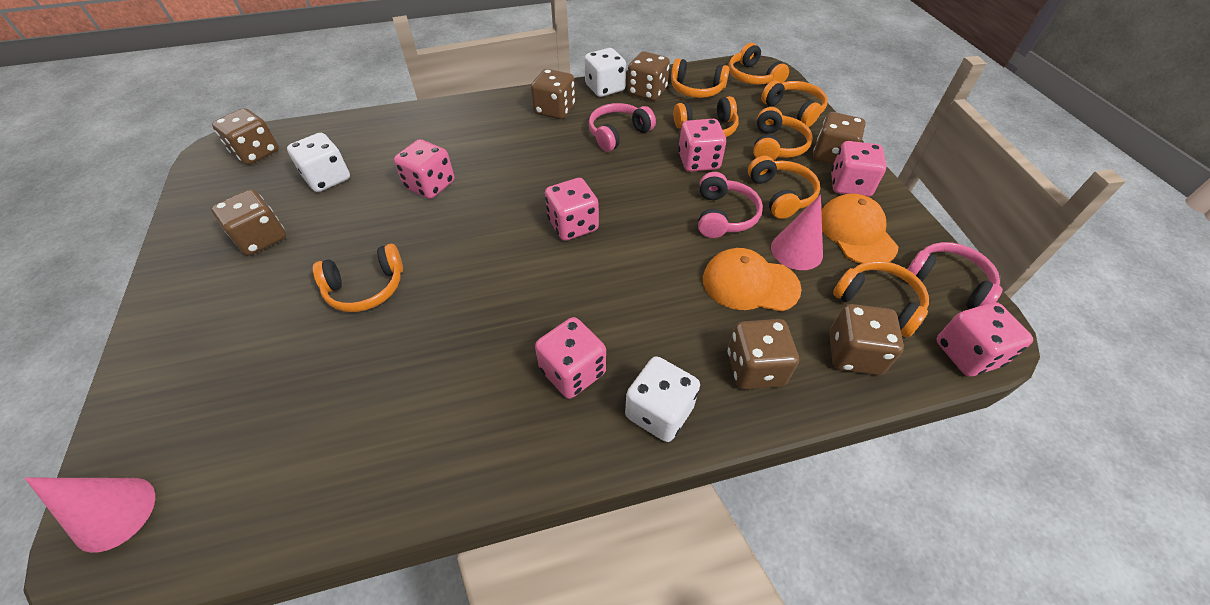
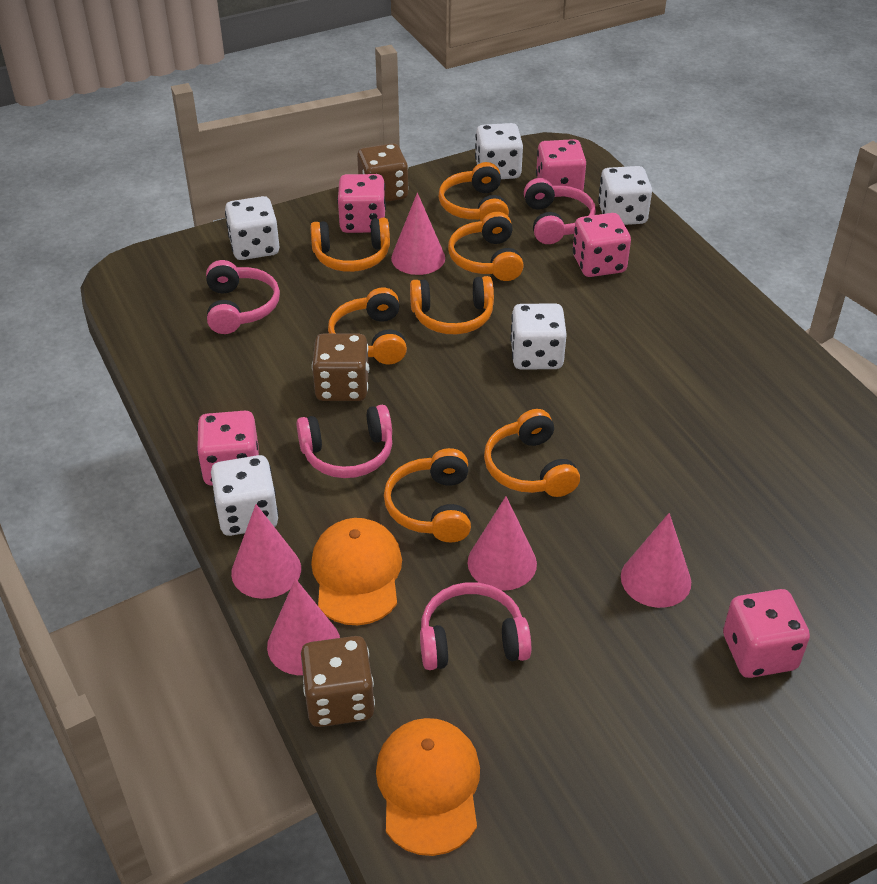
brown dice: 7 -> 3
orange headphones: 8 -> 7
pink cone: 2 -> 5
pink dice: 6 -> 5
pink headphones: 3 -> 4
white dice: 3 -> 5

